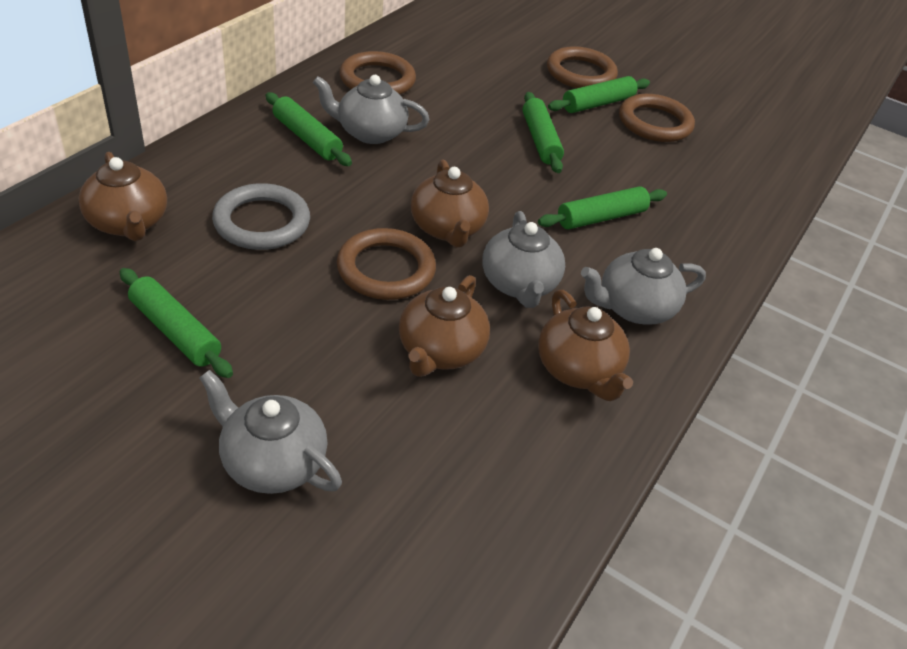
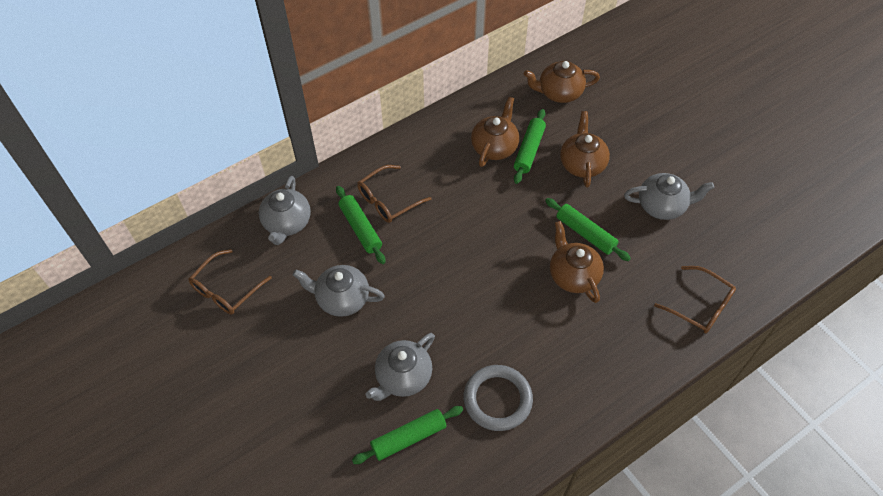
brown glasses: 0 -> 3
brown ring: 4 -> 0
green rolling pin: 5 -> 4

